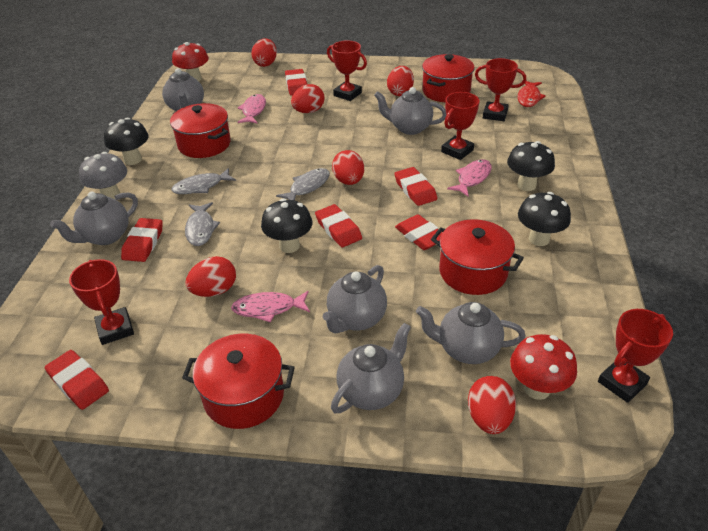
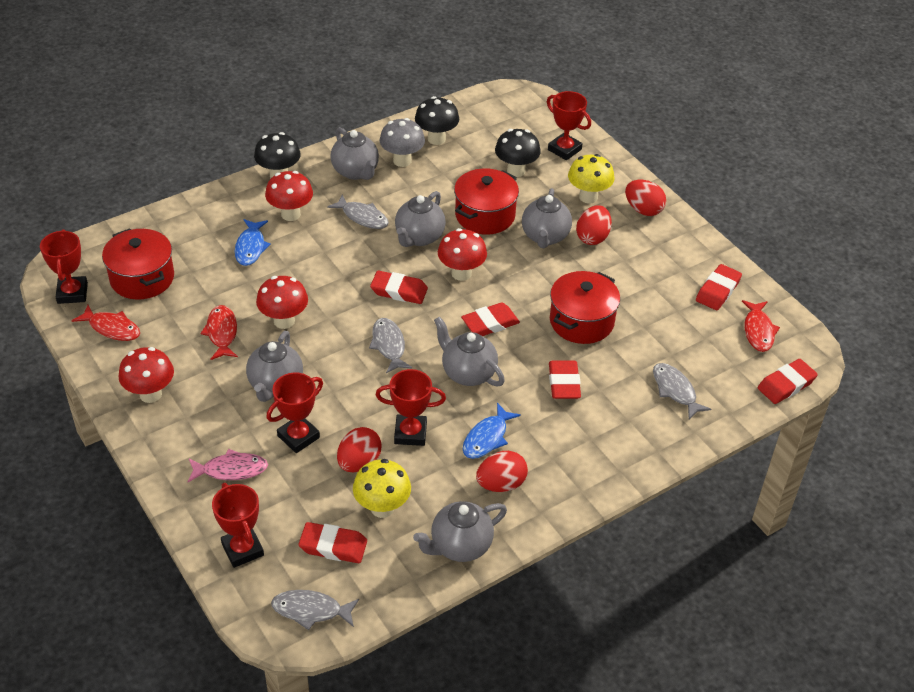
black mushroom: 4 -> 3
blue fish: 0 -> 2
grey fish: 3 -> 4
pink fish: 3 -> 1
red egg: 6 -> 4
red fish: 1 -> 3
red mushroom: 2 -> 4
red pot: 4 -> 3
yellow mushroom: 0 -> 2

